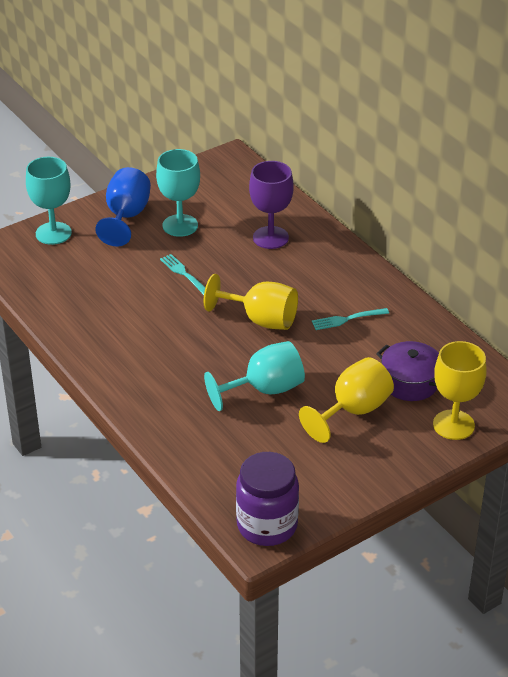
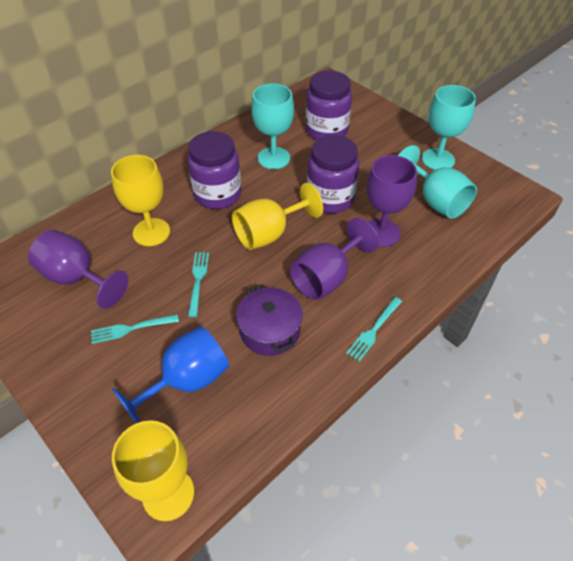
purple goblet: 1 -> 3
purple jar: 1 -> 3
turquoise fork: 2 -> 3

